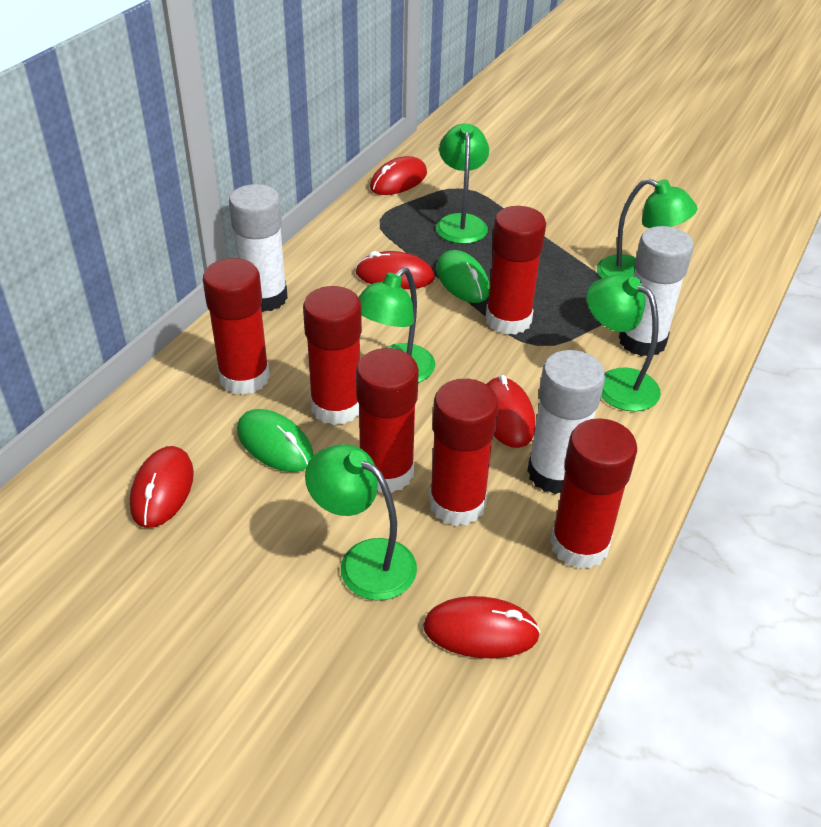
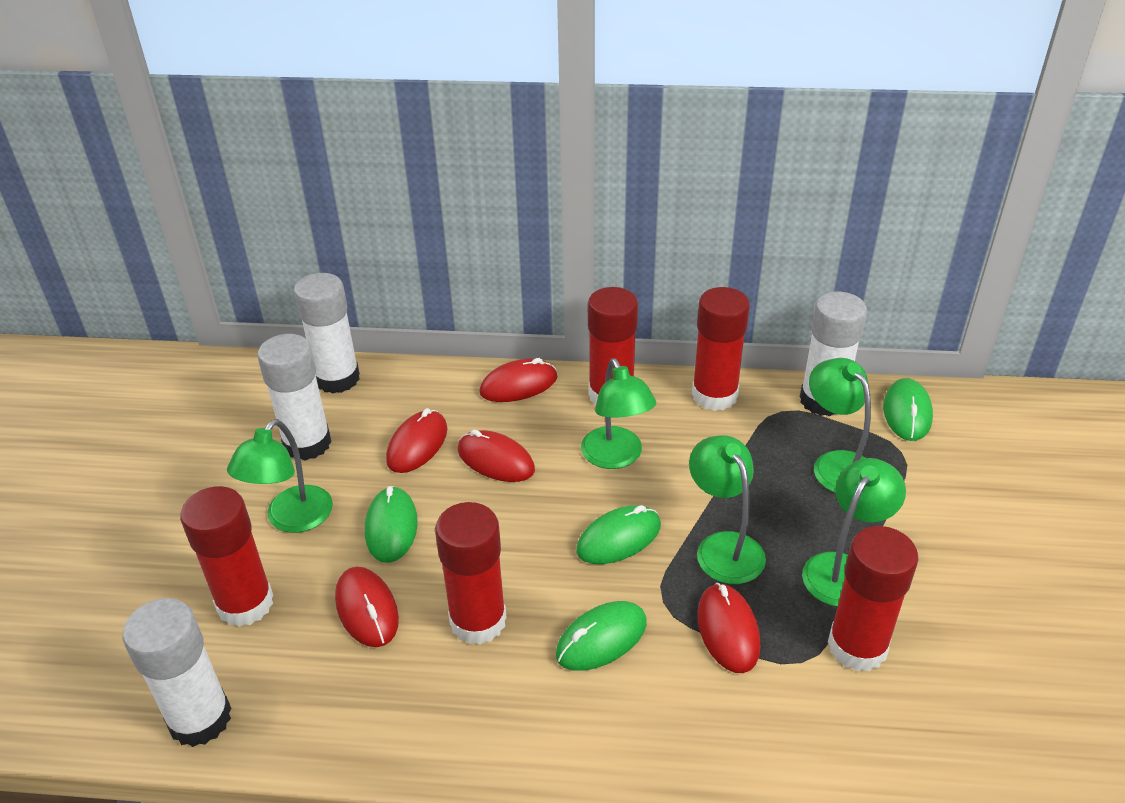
green mouse: 2 -> 4
red glue stick: 6 -> 5
white glue stick: 3 -> 4

